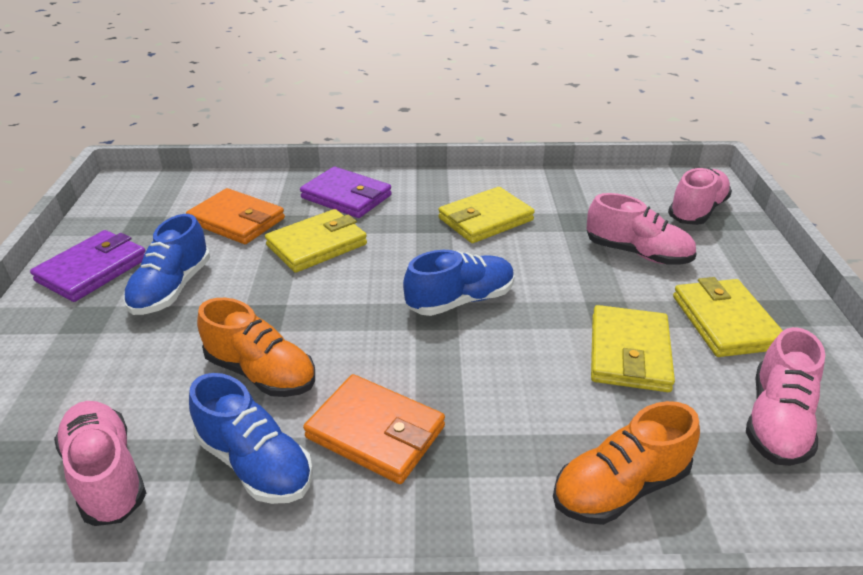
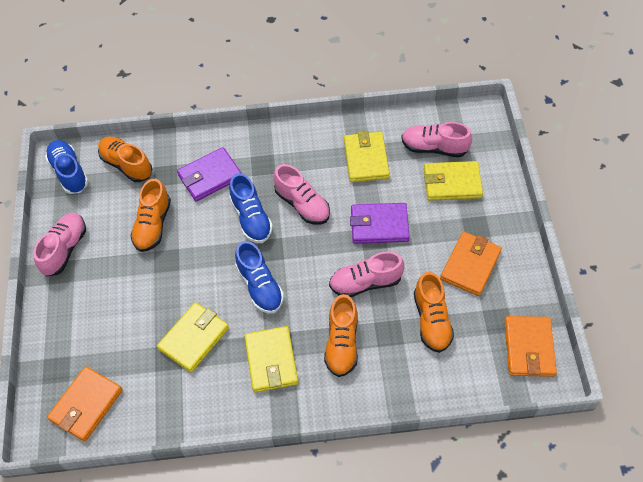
orange shoe: 2 -> 4
orange wallet: 2 -> 3

